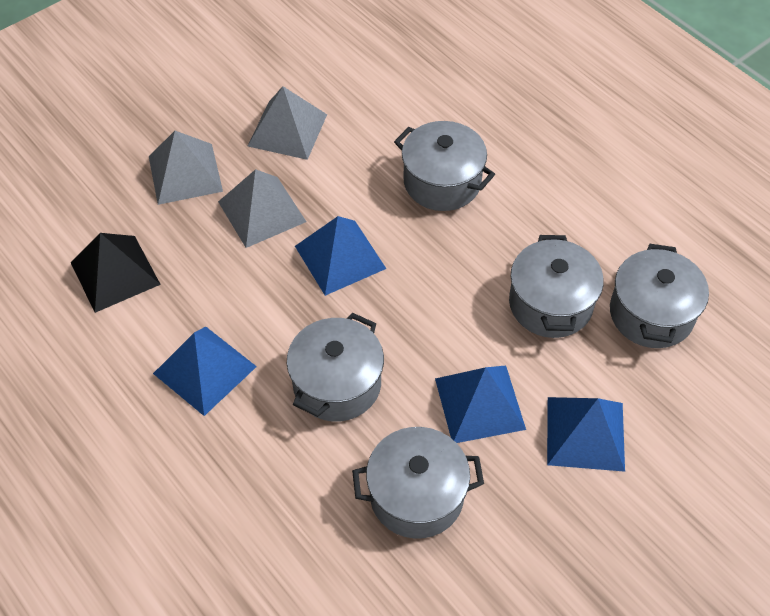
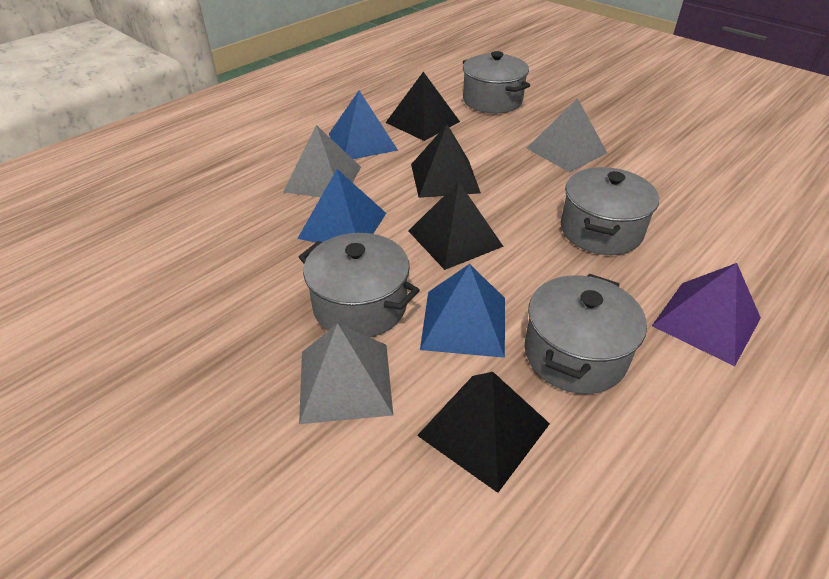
black pyramid: 1 -> 4
blue pyramid: 4 -> 3
grey pot: 5 -> 4
purple pyramid: 0 -> 1

